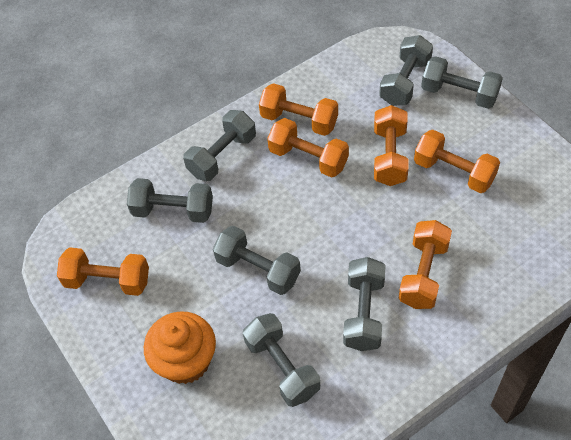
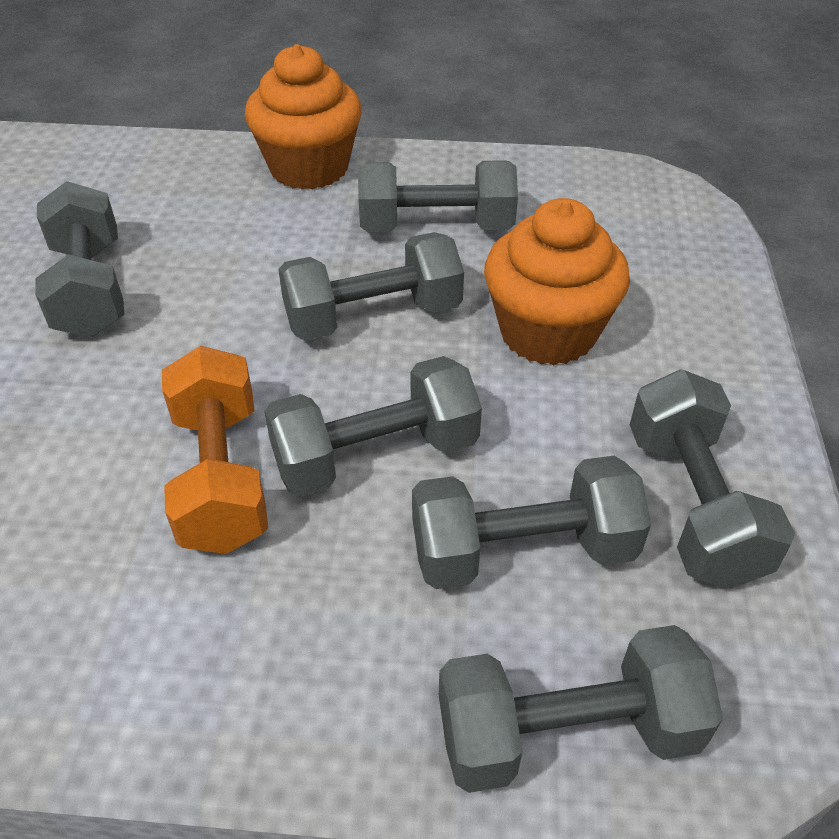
orange cupcake: 1 -> 2
orange dumbbell: 6 -> 1

